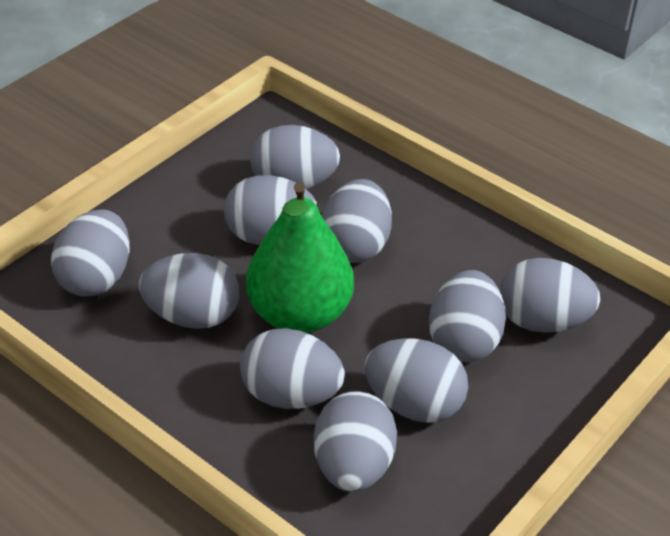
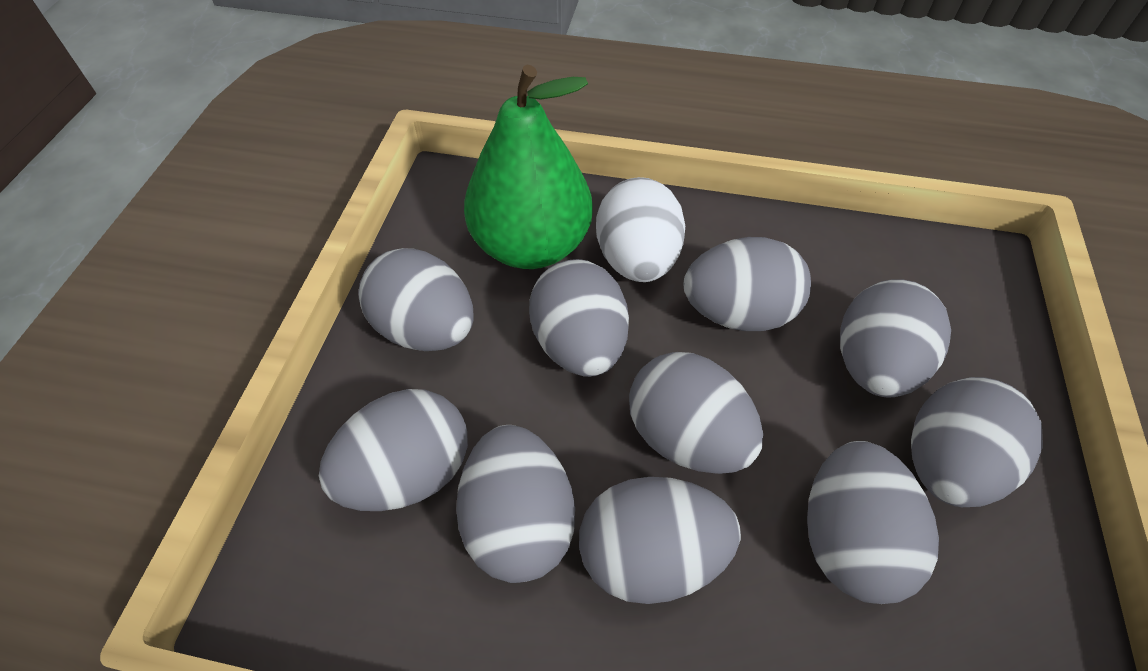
white egg: 0 -> 1

